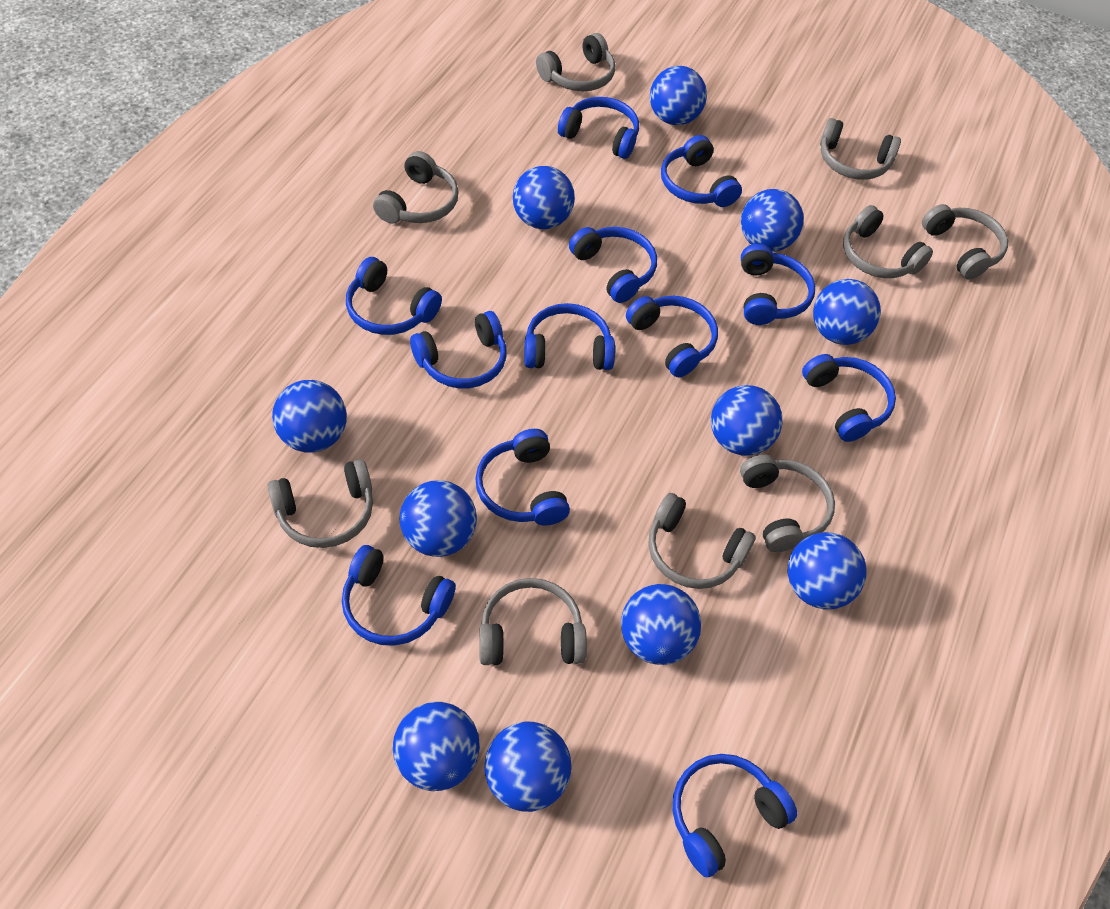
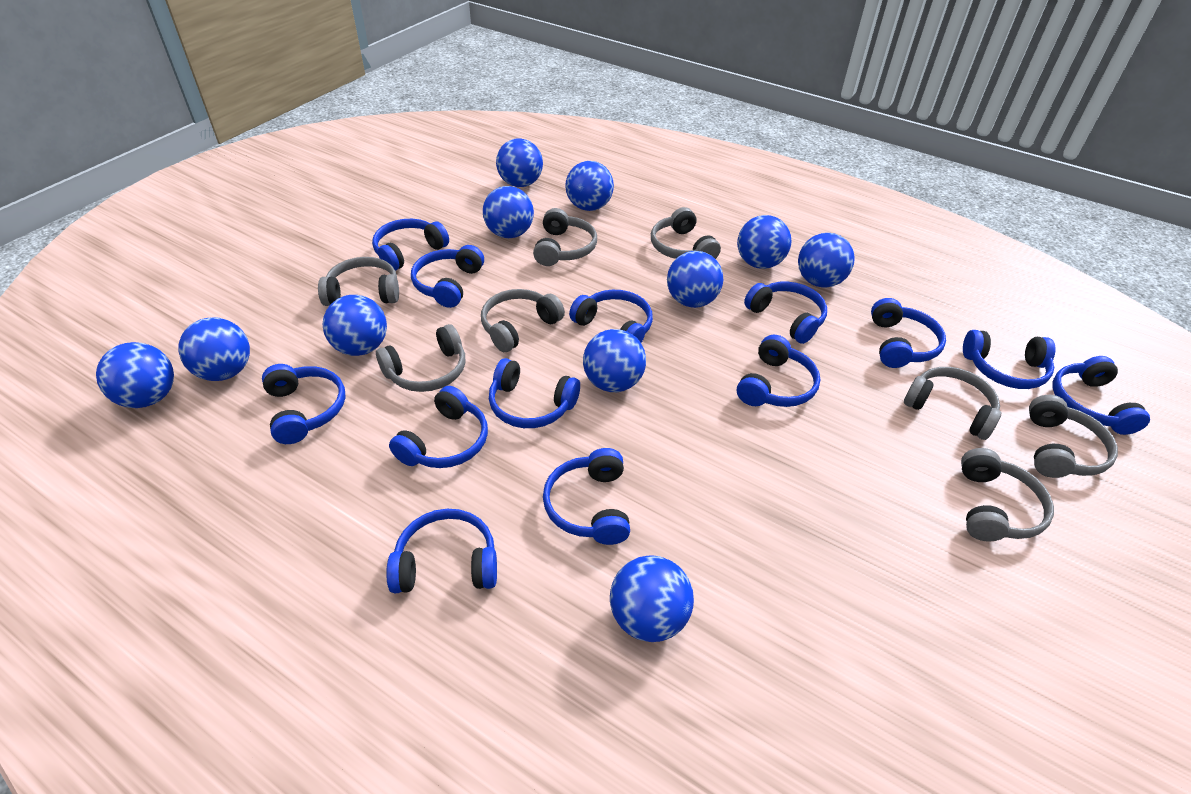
blue headphones: 12 -> 13
grey headphones: 9 -> 8

